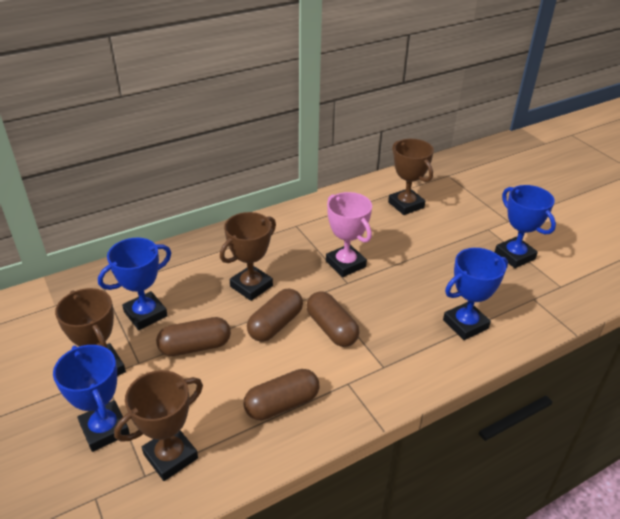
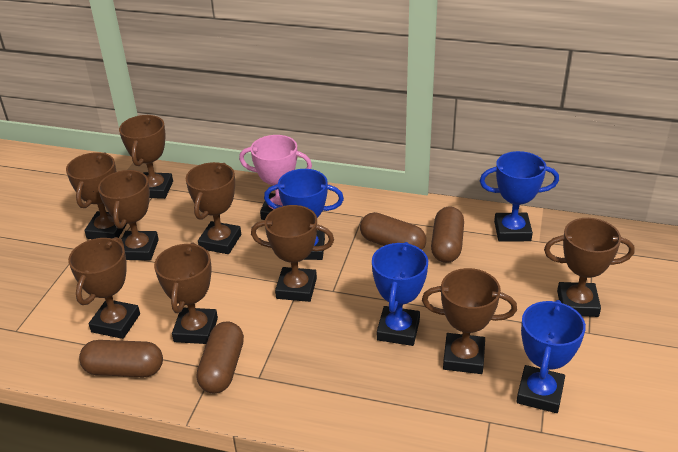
brown trophy: 4 -> 9

